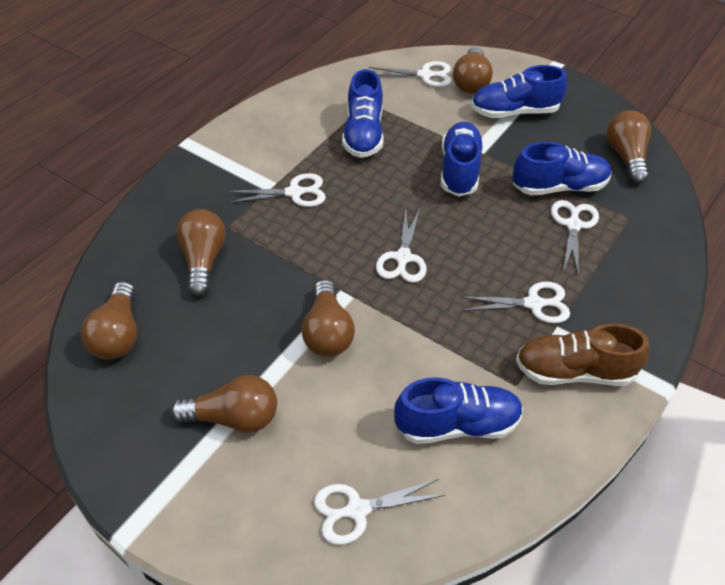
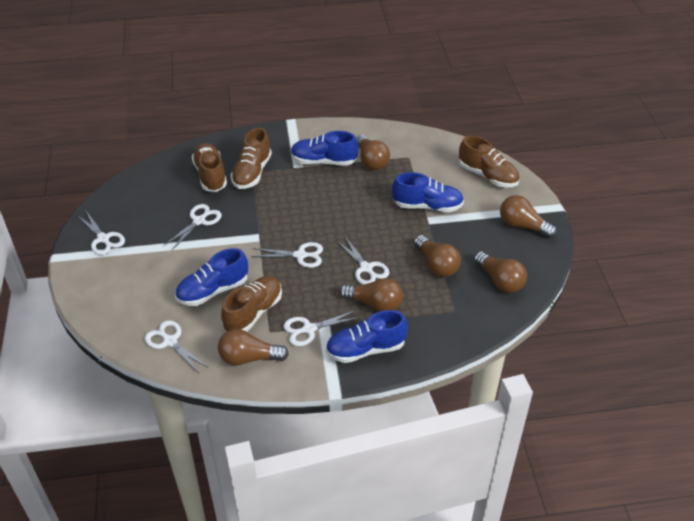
blue shoe: 5 -> 4
brown shoe: 1 -> 4

